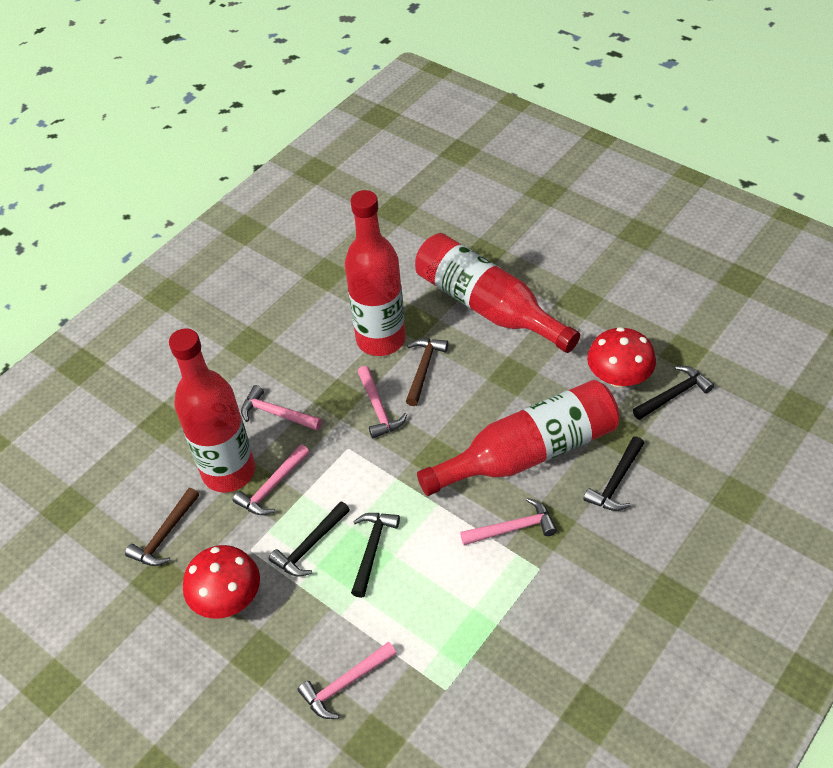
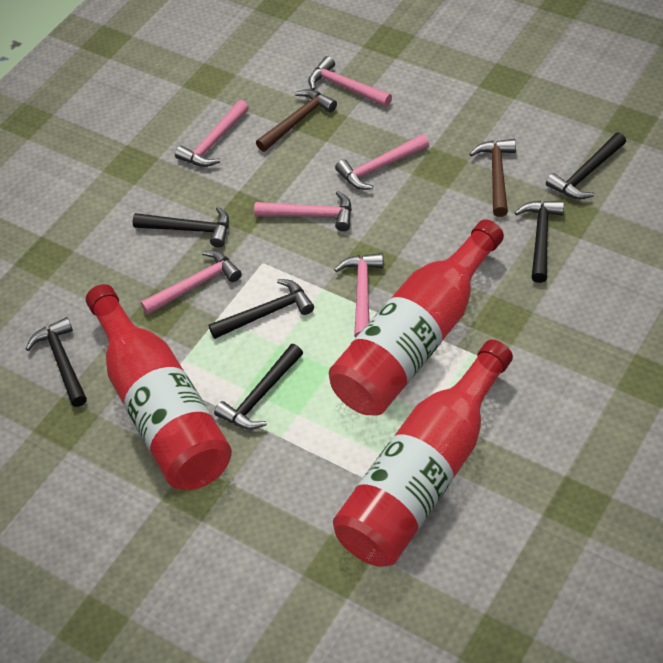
black hammer: 4 -> 6
pink hammer: 5 -> 6
red bottle: 4 -> 3
red mushroom: 2 -> 0

